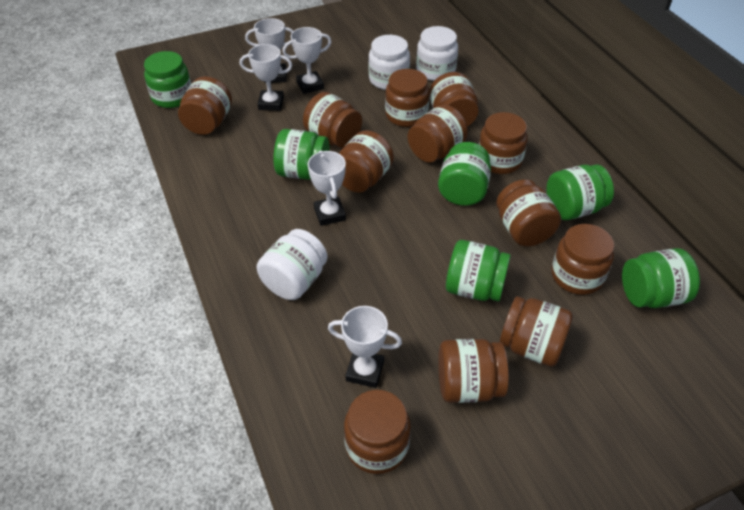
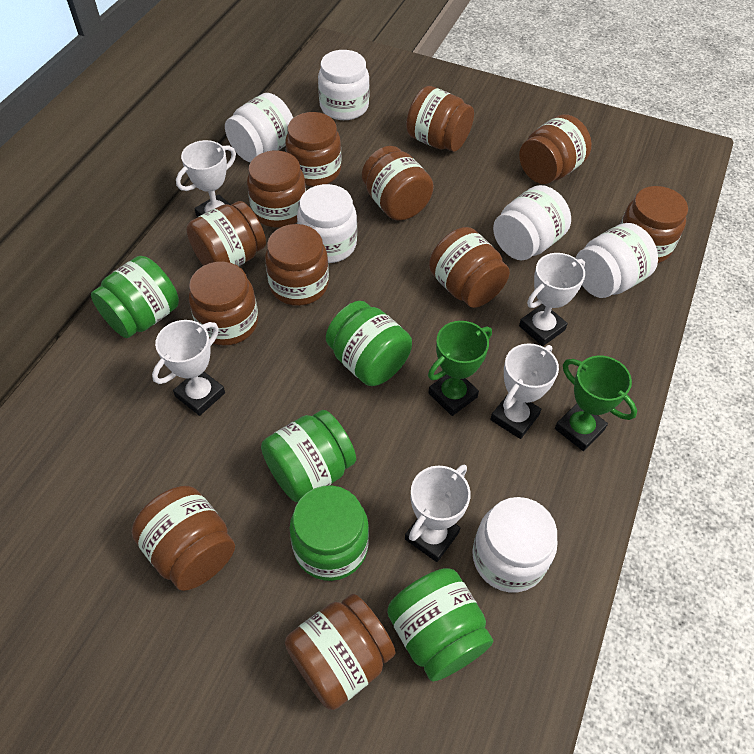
green jar: 6 -> 5
green trophy: 0 -> 2
white jar: 3 -> 6

